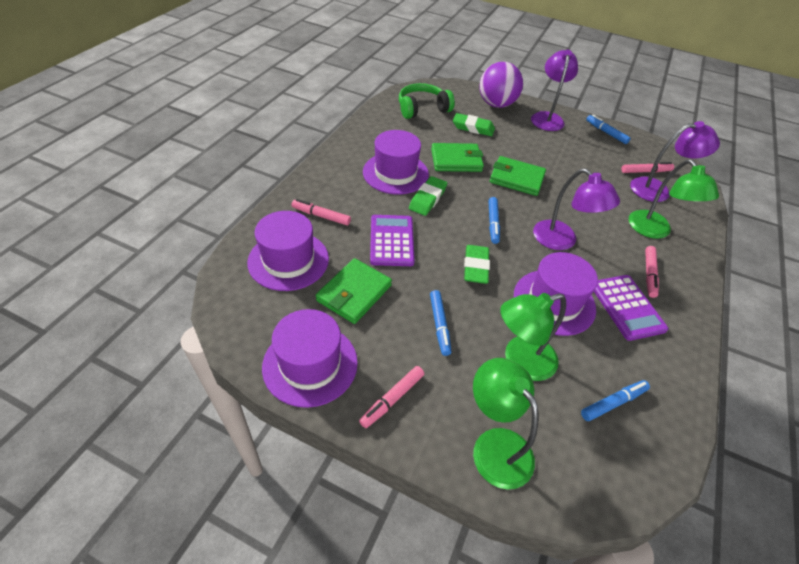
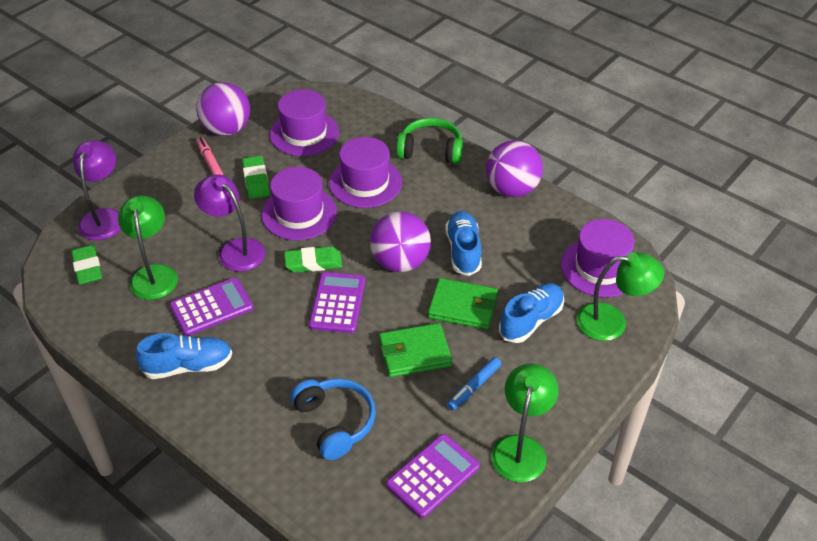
blue headphones: 0 -> 1
blue marker: 4 -> 1
blue shoe: 0 -> 3
green wallet: 3 -> 2
pink marker: 4 -> 1
purple ball: 1 -> 3
purple calculator: 2 -> 3
purple lamp: 3 -> 2

